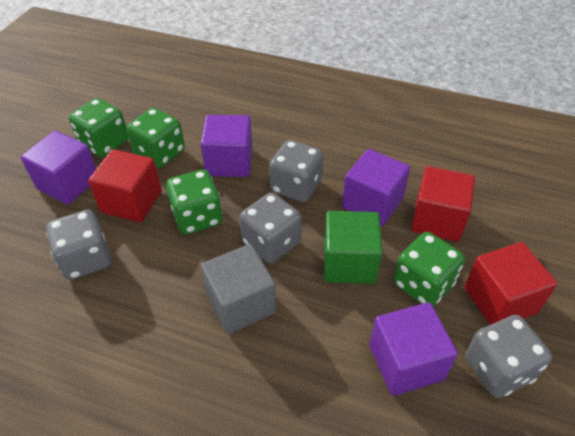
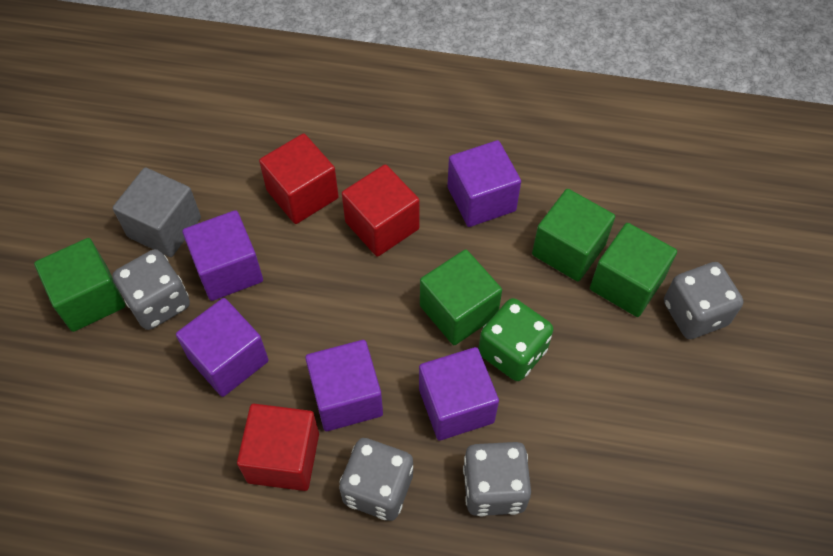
green cube: 1 -> 4
green dice: 4 -> 1
purple cube: 4 -> 5

